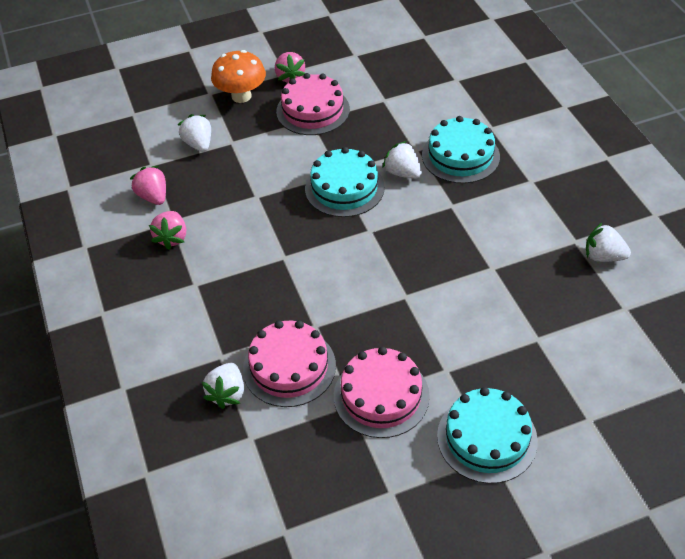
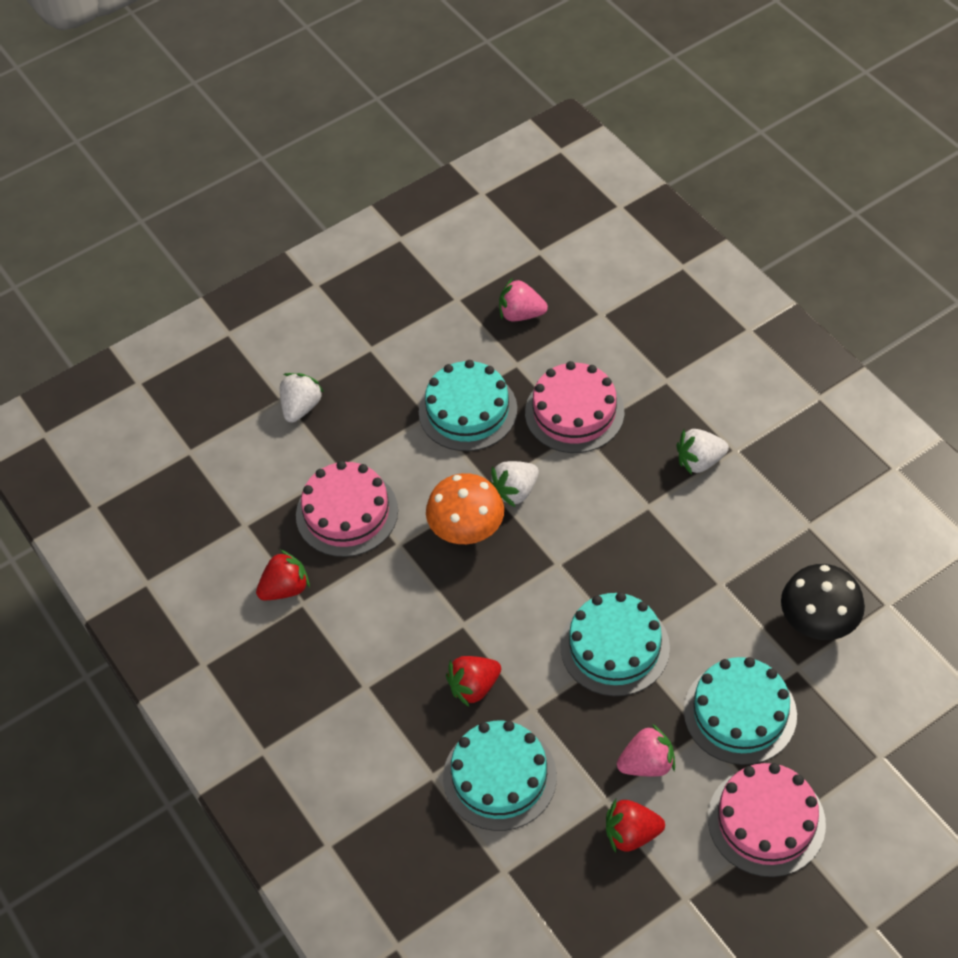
black mushroom: 0 -> 1
pink strawberry: 3 -> 2
red strawberry: 0 -> 3
turquoise cake: 3 -> 4
white strawberry: 4 -> 3

